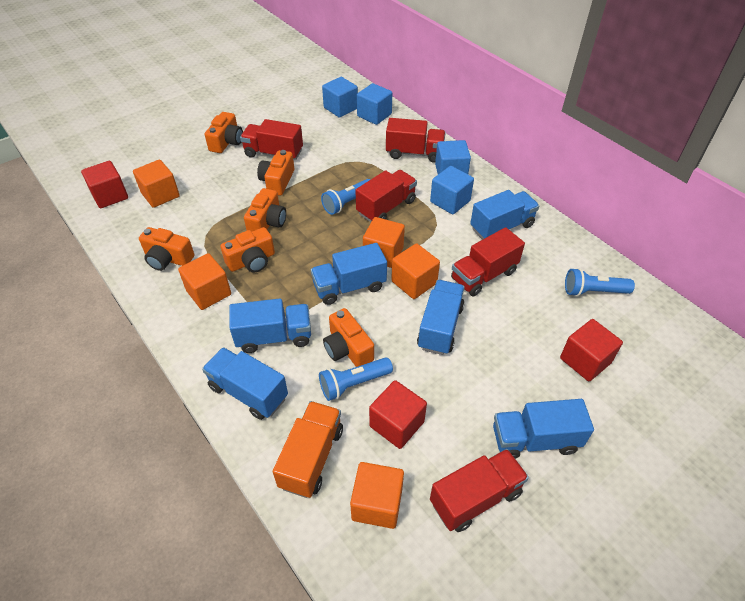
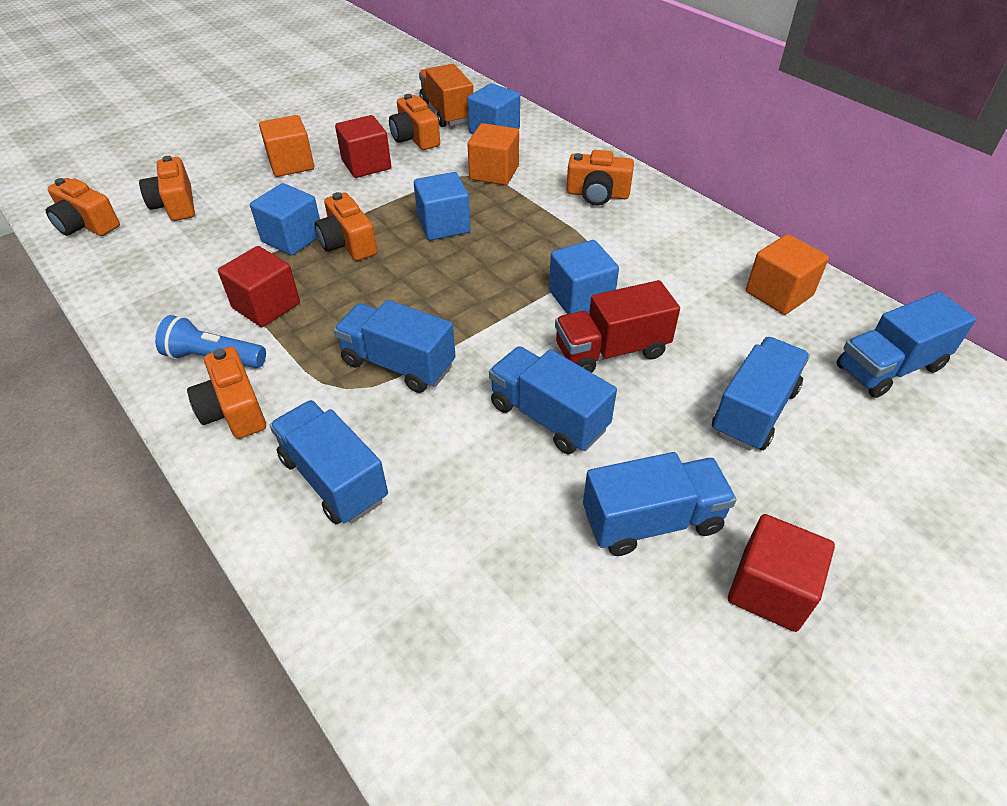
blue flashlight: 3 -> 1
orange cube: 5 -> 3
red truck: 5 -> 1

